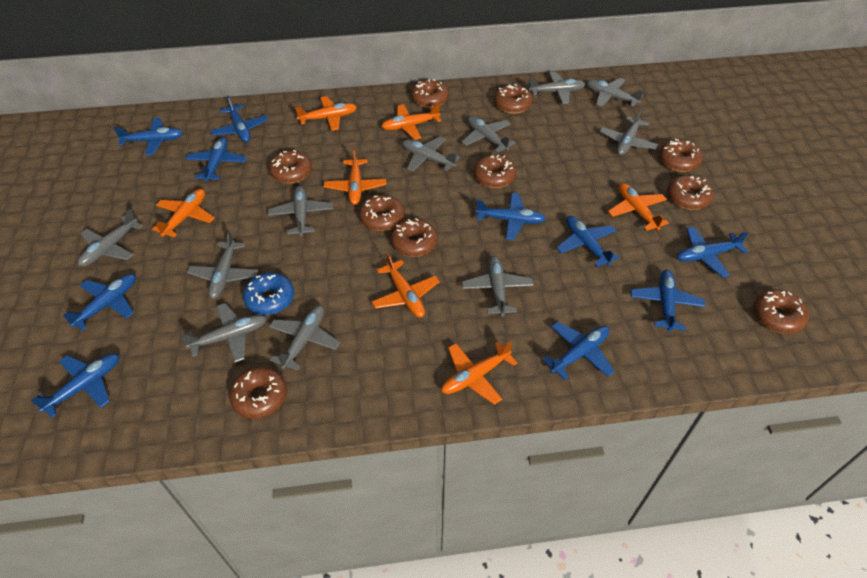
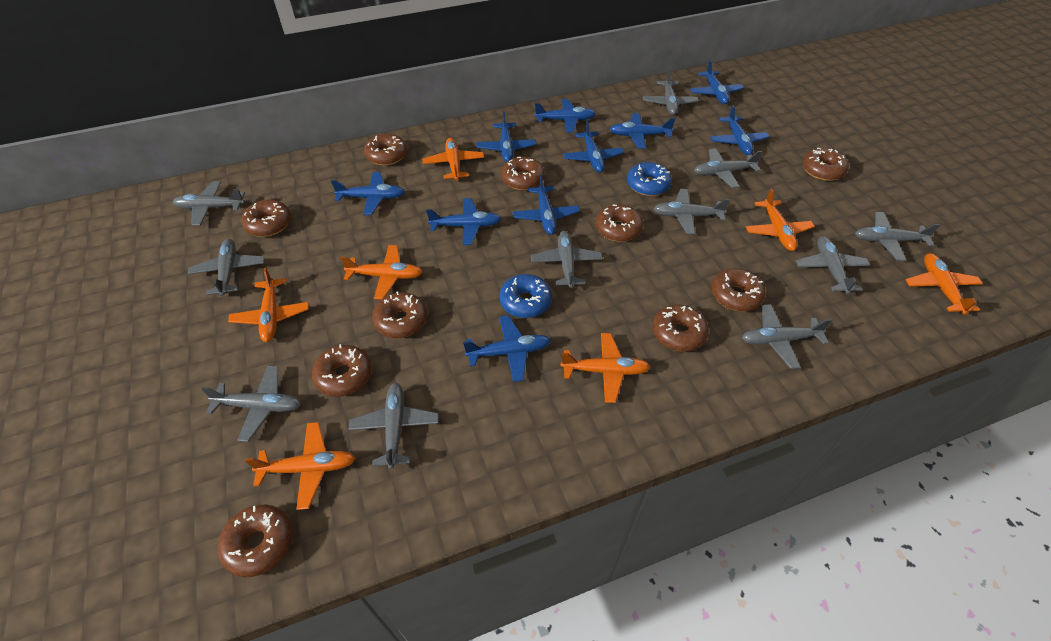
blue donut: 1 -> 2

